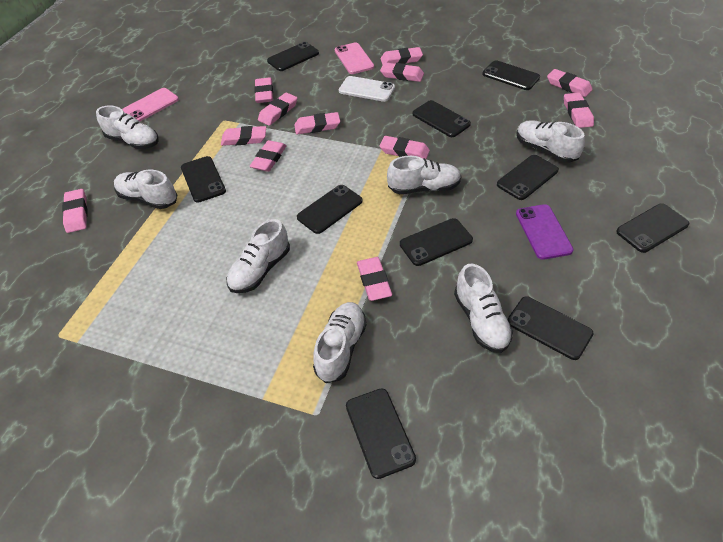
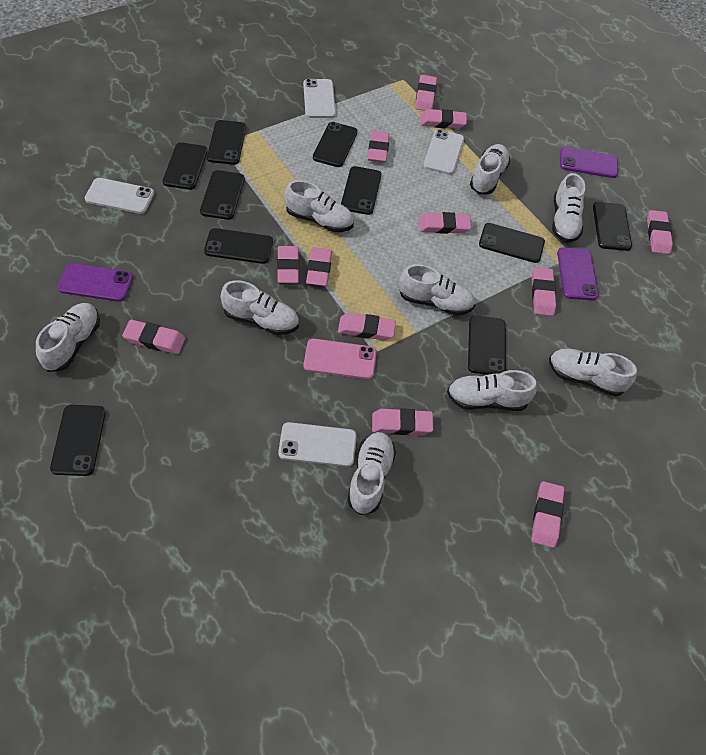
pink phone: 2 -> 1
purple phone: 1 -> 3
white phone: 1 -> 4
white shoe: 7 -> 9

